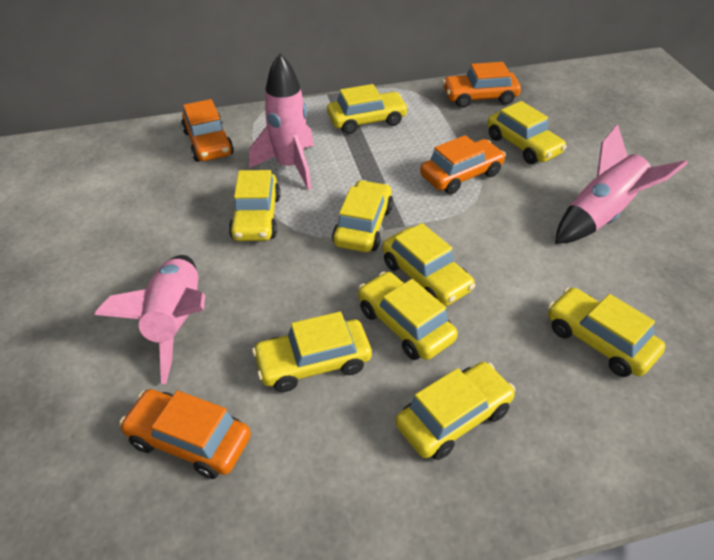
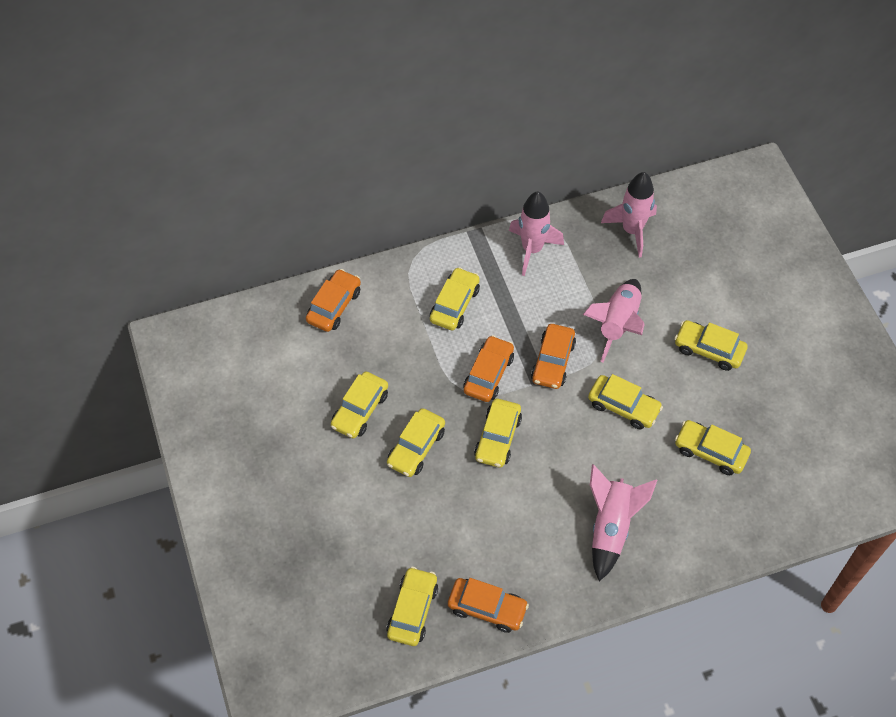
pink rocket: 3 -> 4
yellow car: 9 -> 8

